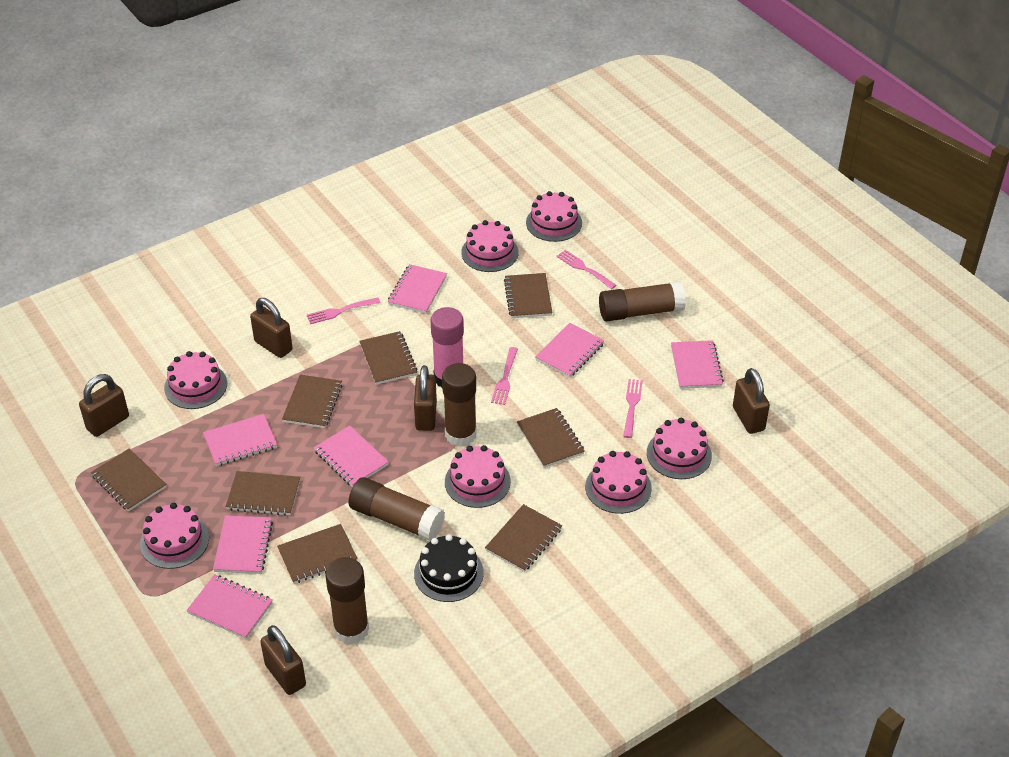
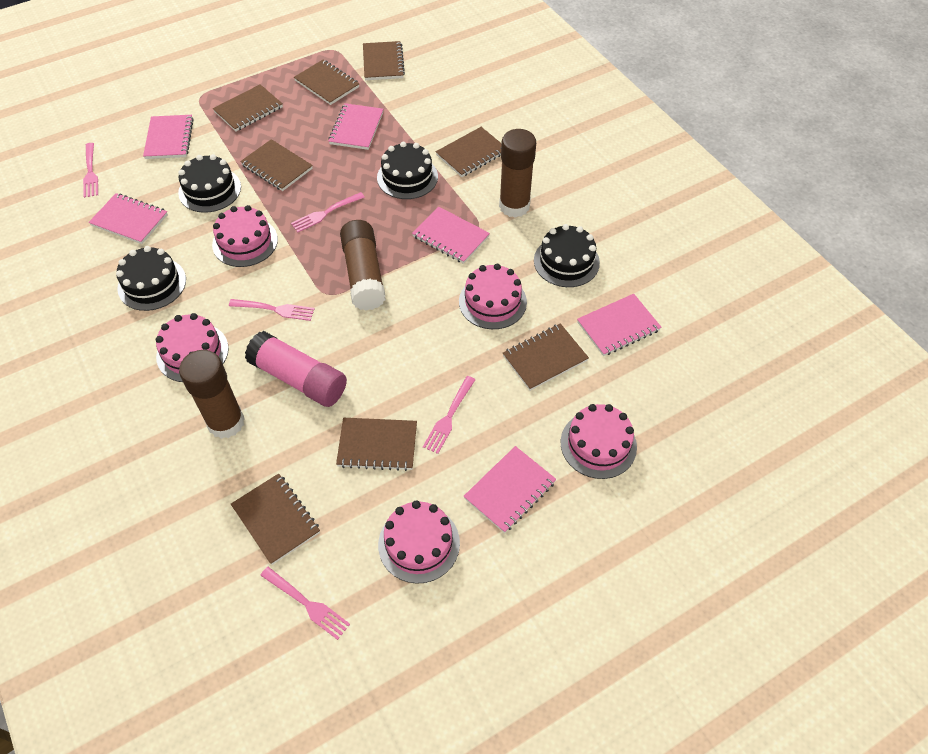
black cake: 1 -> 4
brown glue stick: 4 -> 3
brown padlock: 5 -> 0
pink cake: 7 -> 5
pink fork: 4 -> 5
pink notebook: 7 -> 6

